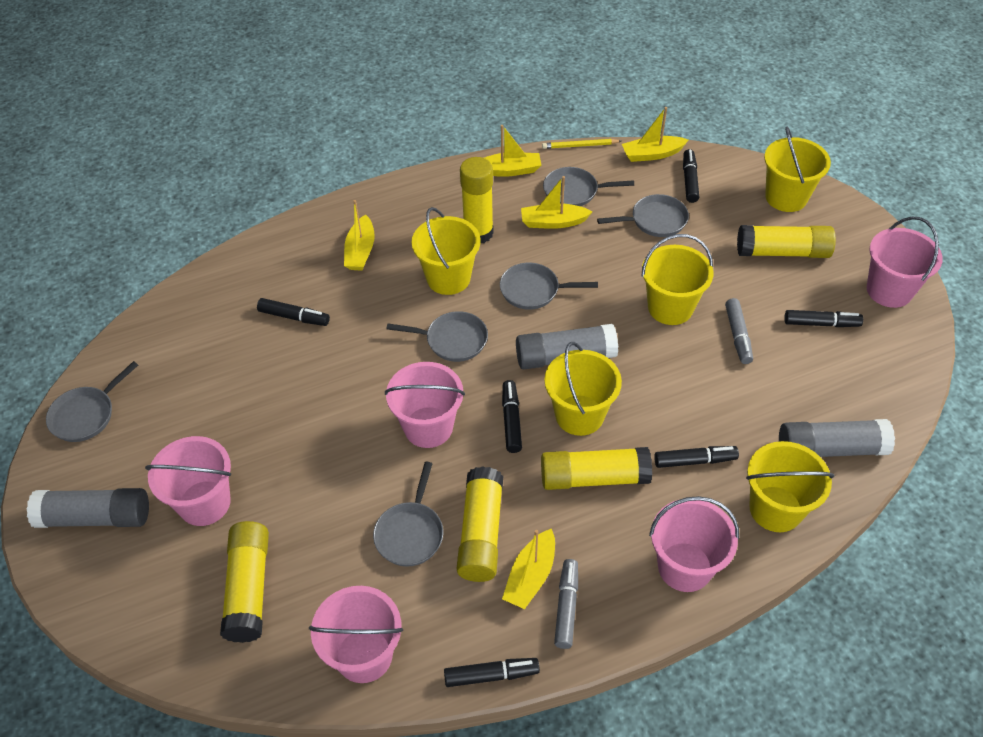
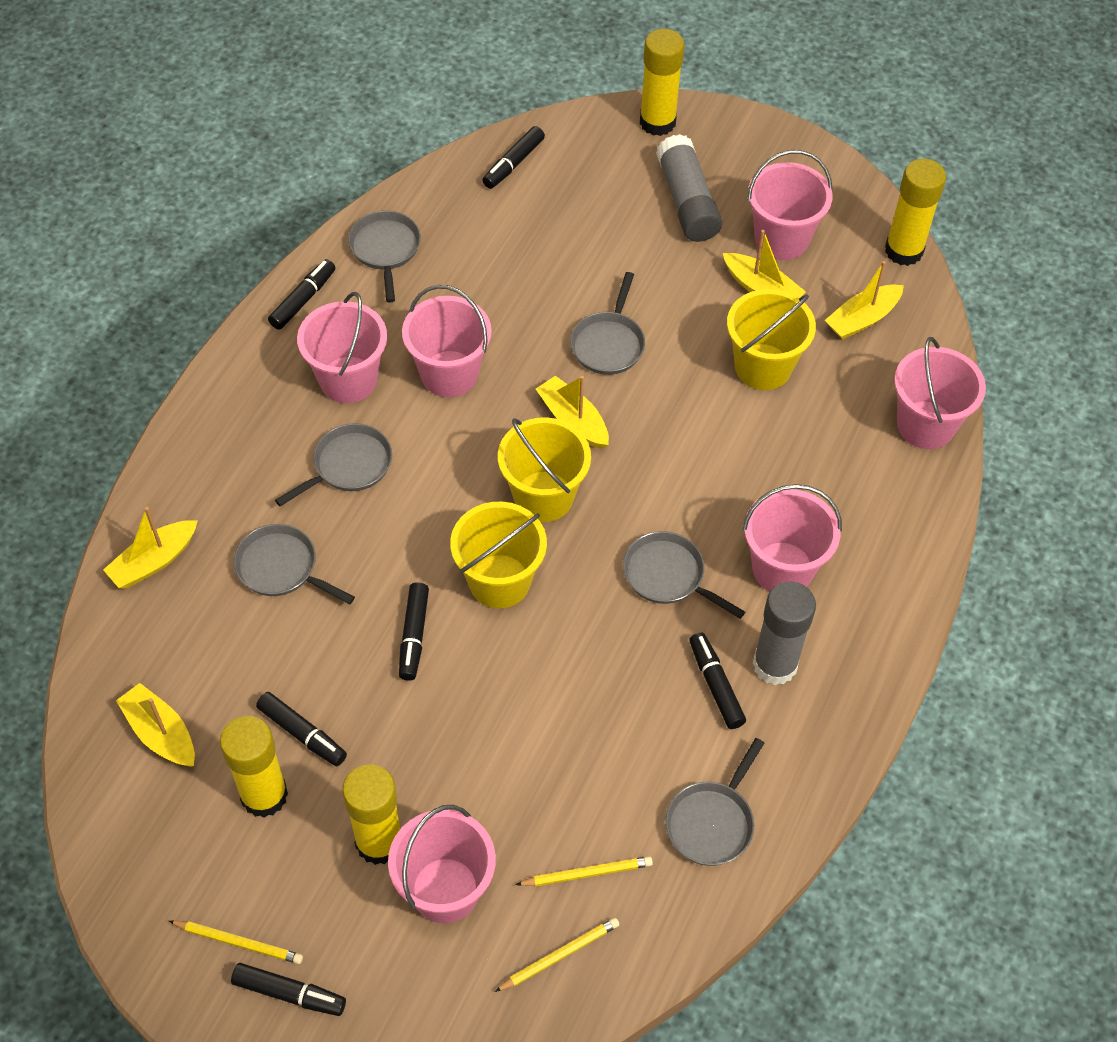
grey glue stick: 3 -> 2
grey marker: 2 -> 0
pink bucket: 5 -> 6
yellow bucket: 5 -> 3
yellow glue stick: 5 -> 4
yellow pencil: 1 -> 3

